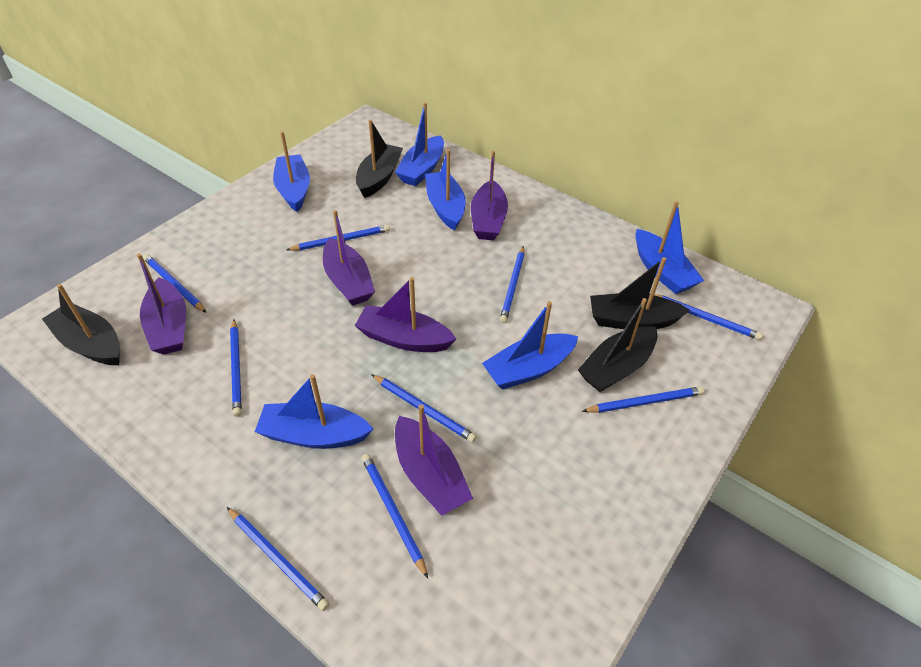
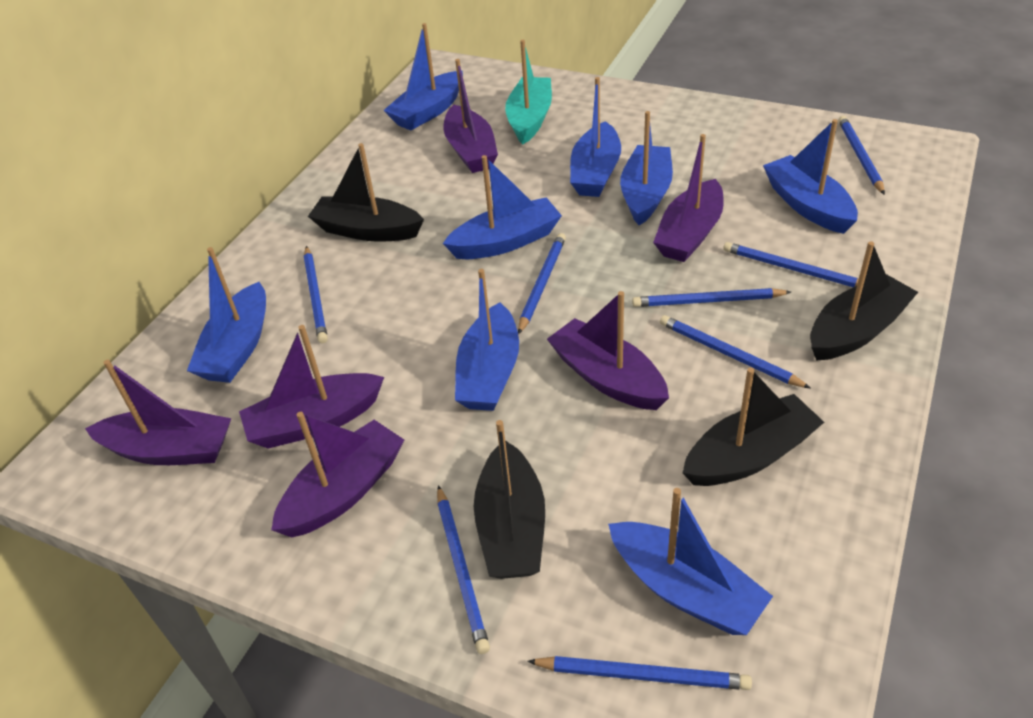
blue boat: 6 -> 8
blue pencil: 9 -> 8
purple boat: 5 -> 6
turquoise boat: 0 -> 1

